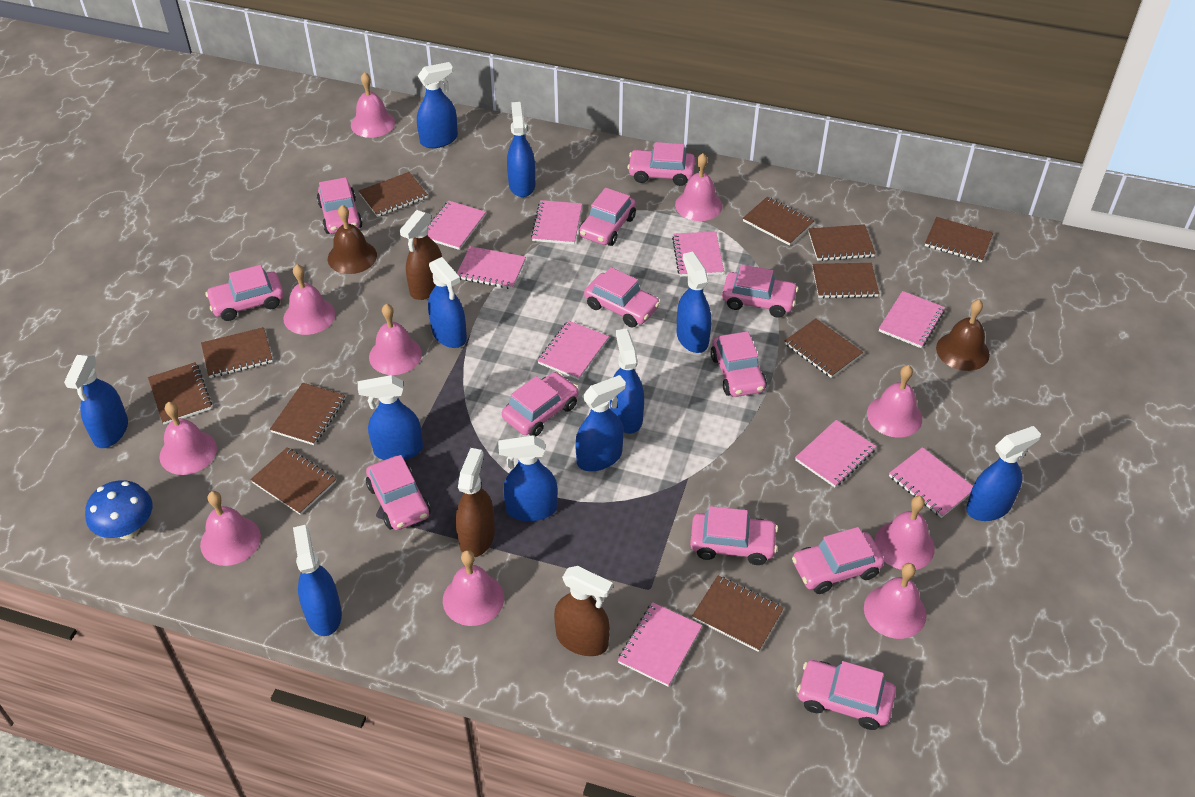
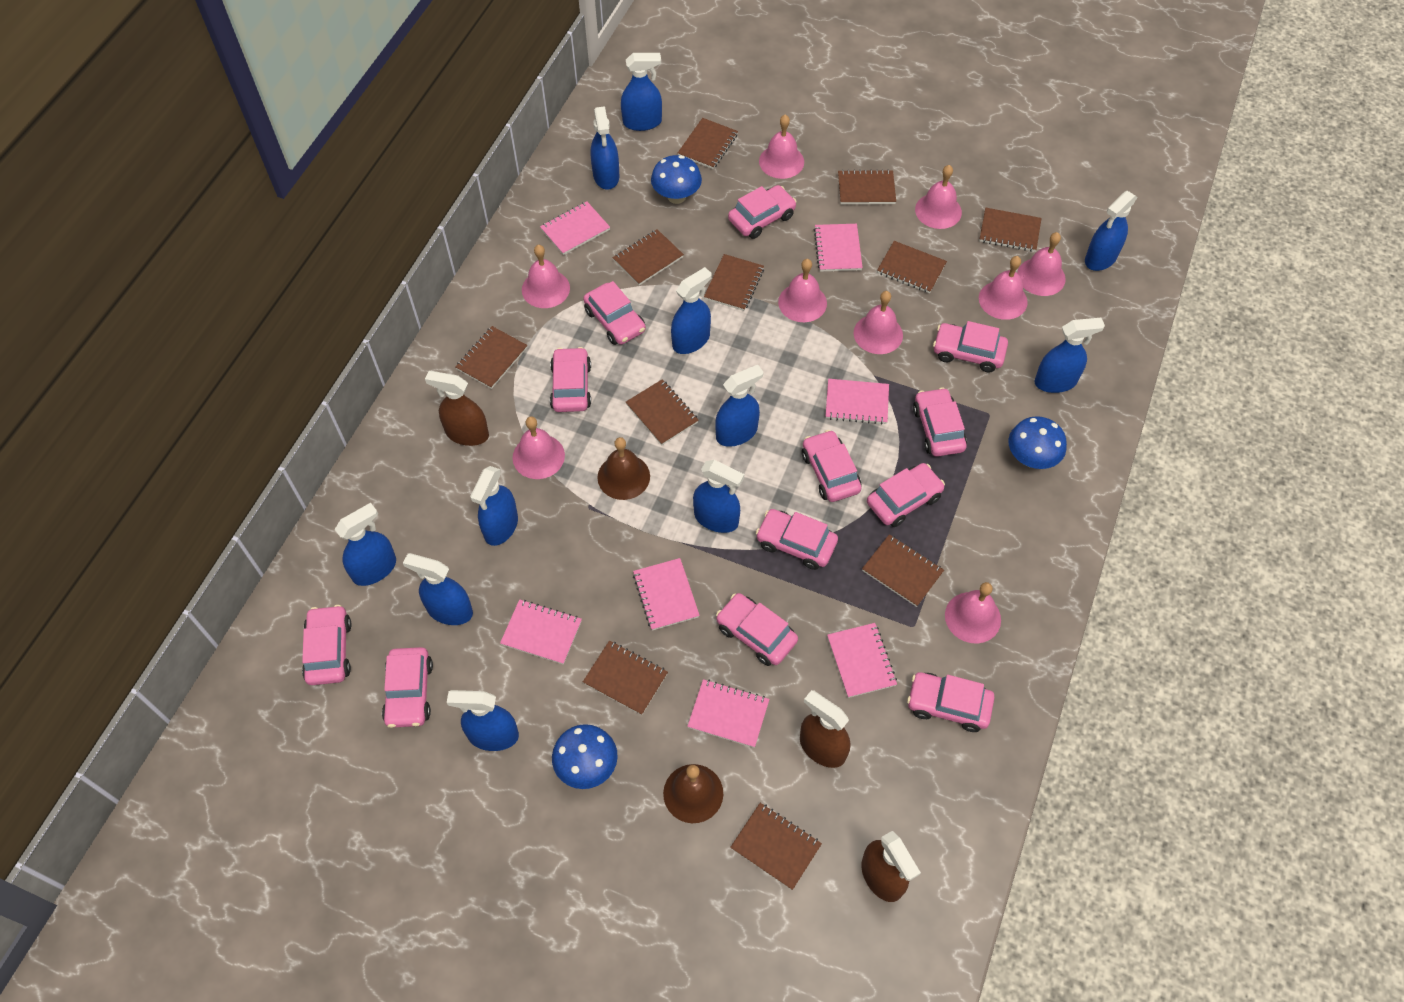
blue mushroom: 1 -> 3
pink bell: 10 -> 9
pink notebook: 9 -> 7

